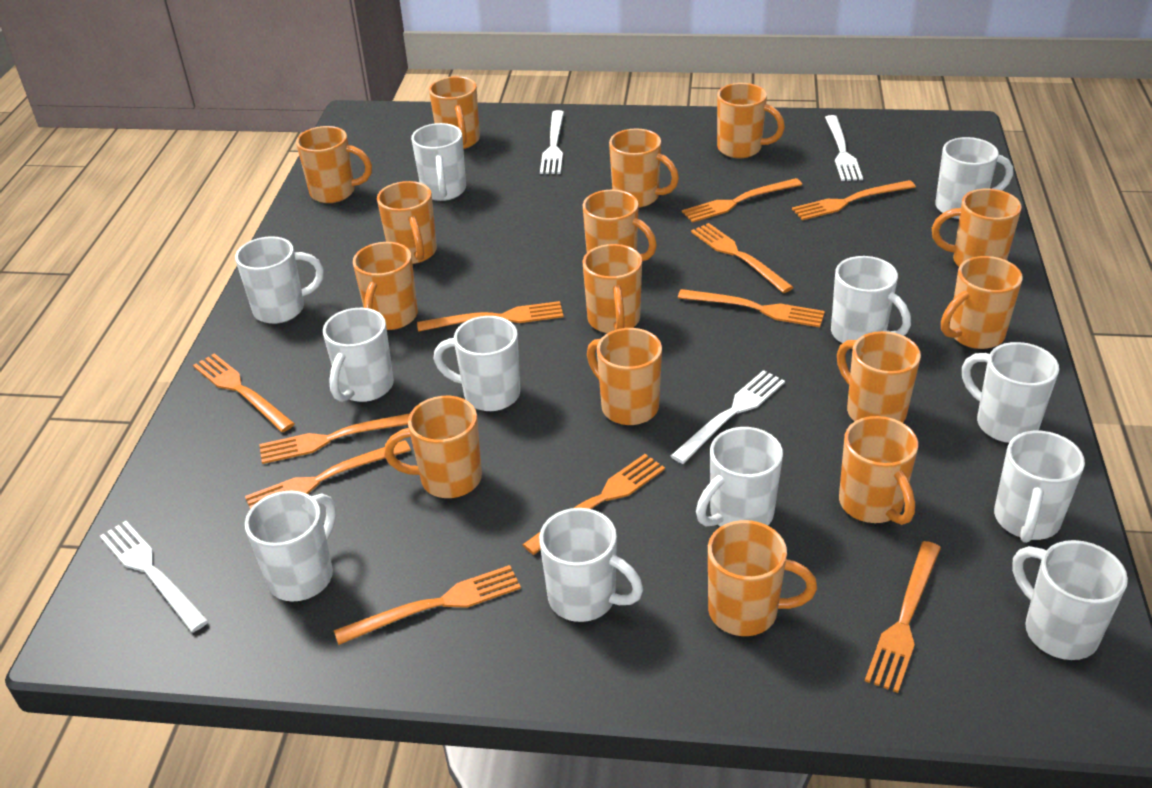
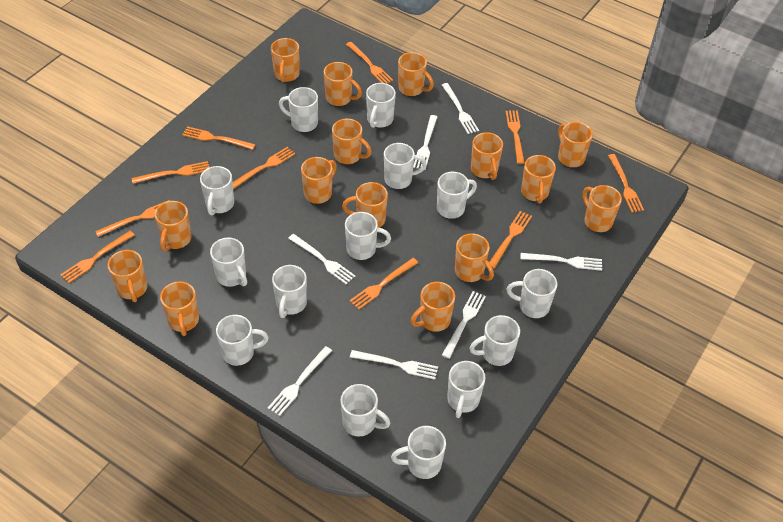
orange fork: 11 -> 10
white fork: 4 -> 7
white mug: 12 -> 14

